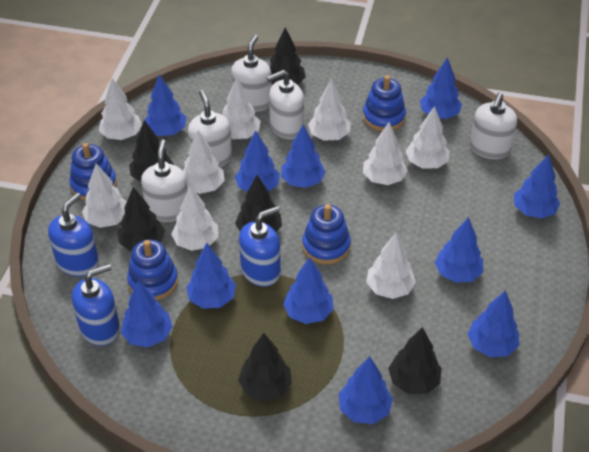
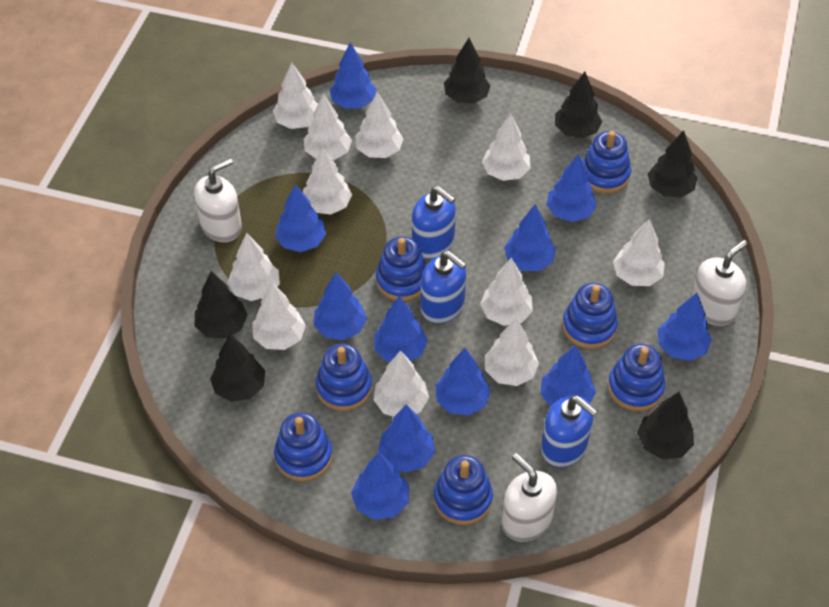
blue stacking toy: 4 -> 7
white soap dispenser: 5 -> 3
white tree: 9 -> 11

